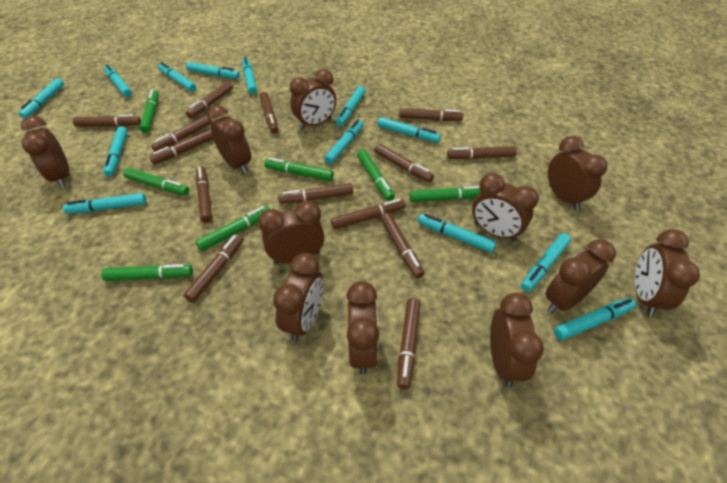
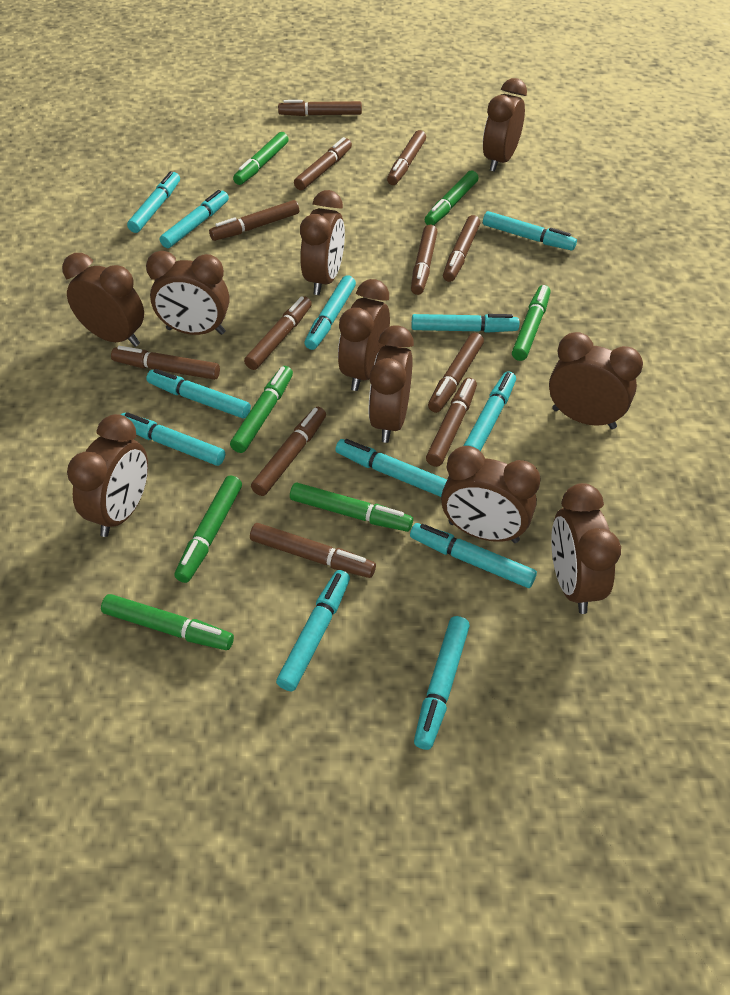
brown clock: 11 -> 10
brown marker: 14 -> 12
turquoise marker: 13 -> 12

